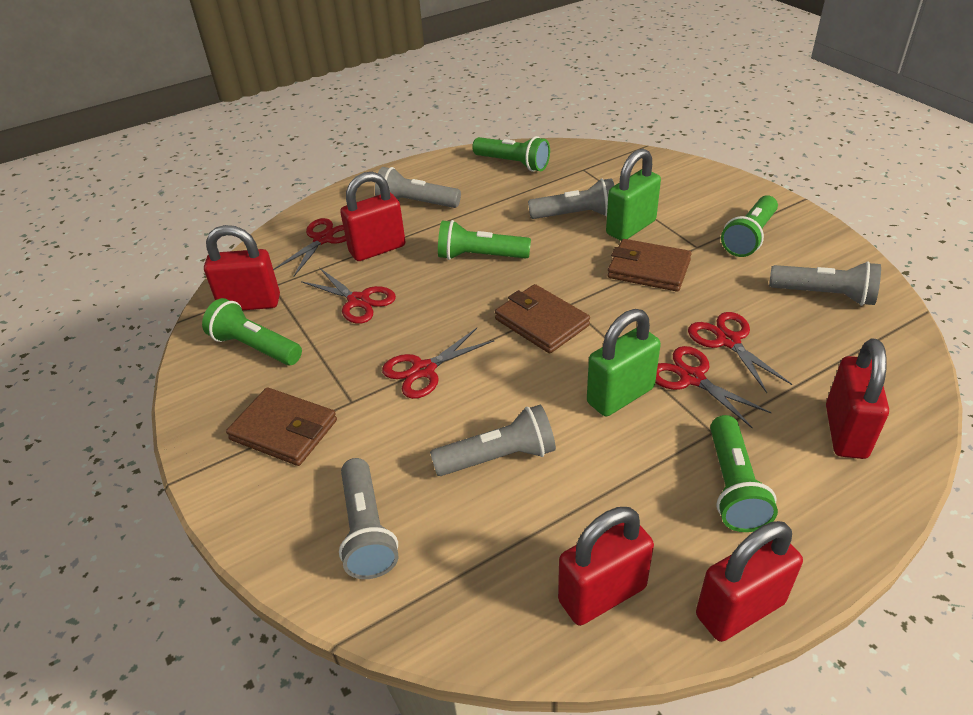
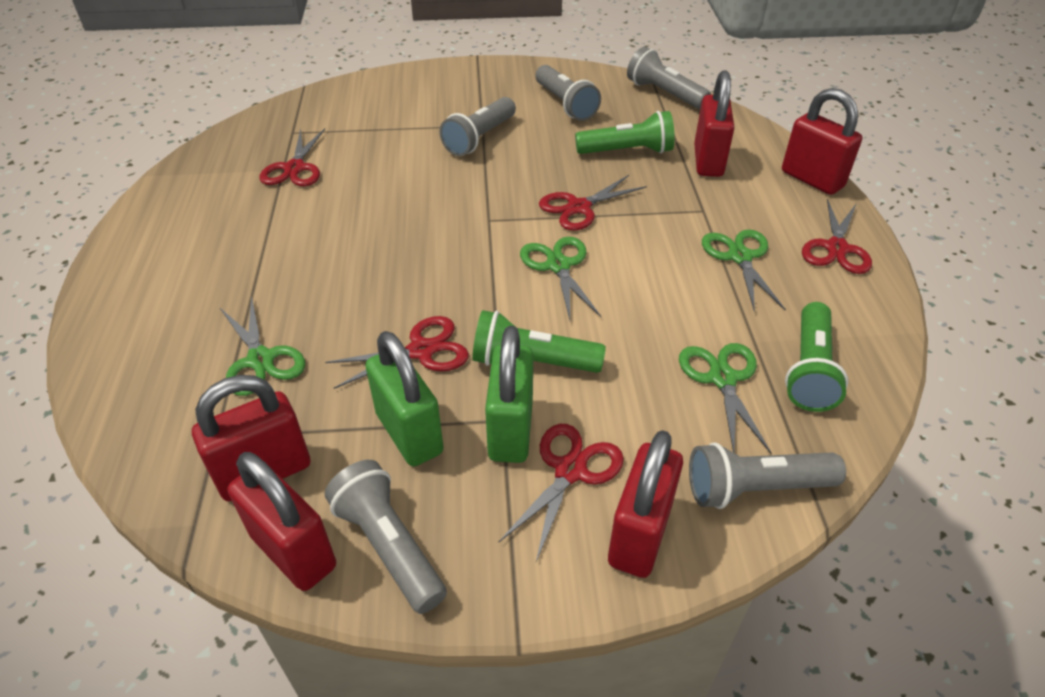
brown wallet: 3 -> 0
green flashlight: 5 -> 3
green scissors: 0 -> 4

